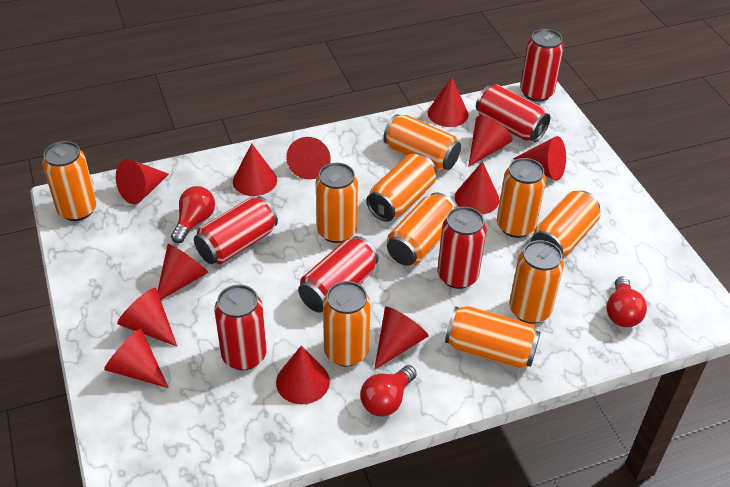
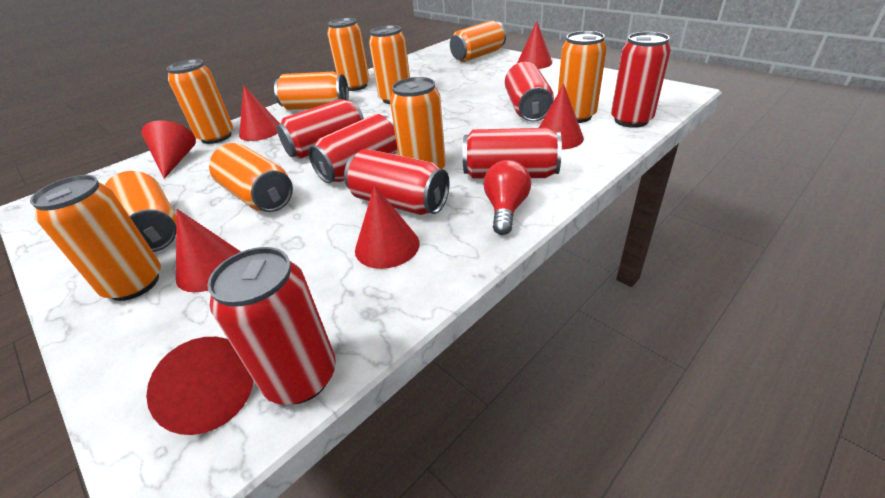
red can: 6 -> 7
red cone: 12 -> 7
red light bulb: 3 -> 1

